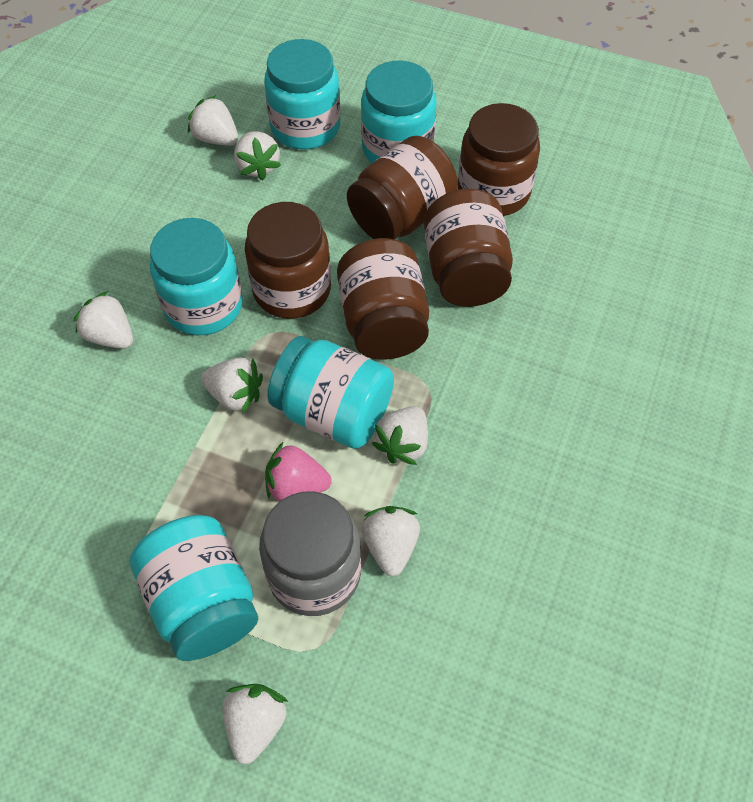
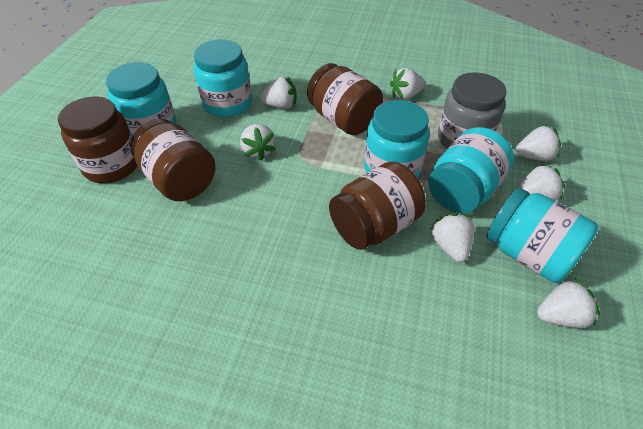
brown jar: 5 -> 4
pink strawberry: 1 -> 0

